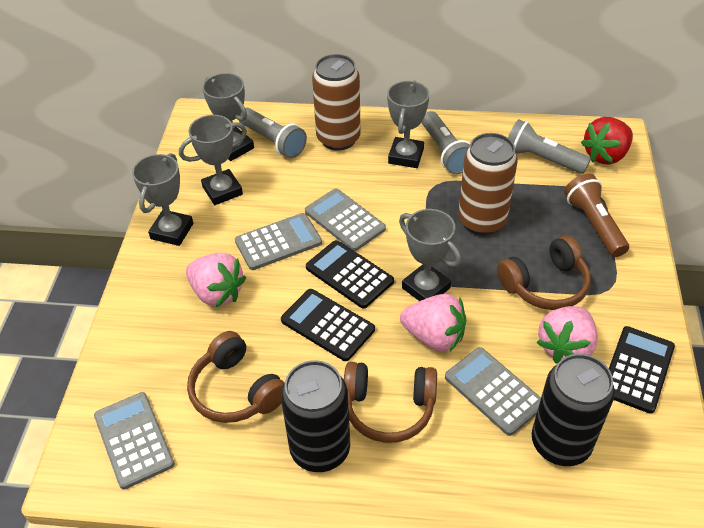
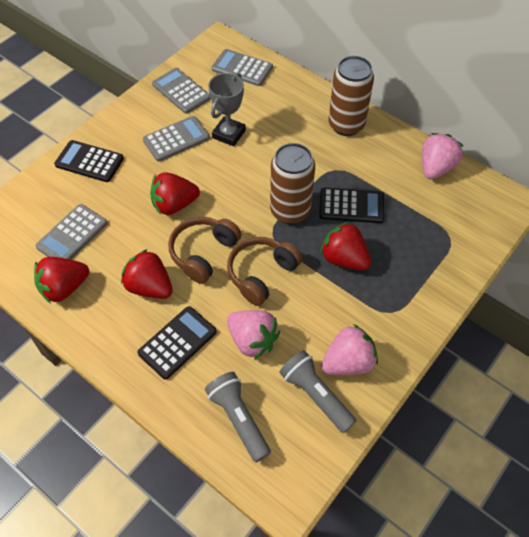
black can: 2 -> 0
brown flashlight: 1 -> 0
brown headphones: 3 -> 2
grey flashlight: 3 -> 2
grey trophy: 5 -> 1
red strawberry: 1 -> 4

